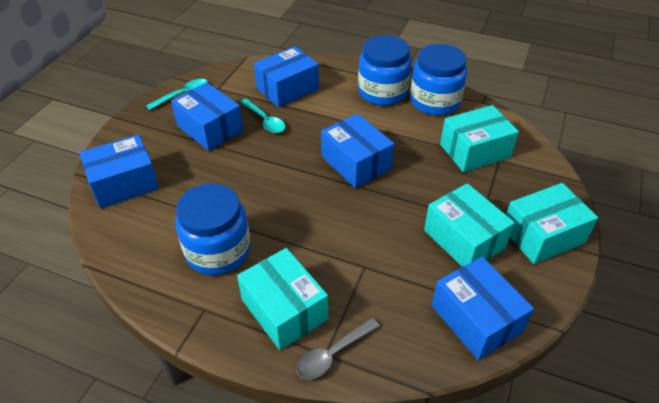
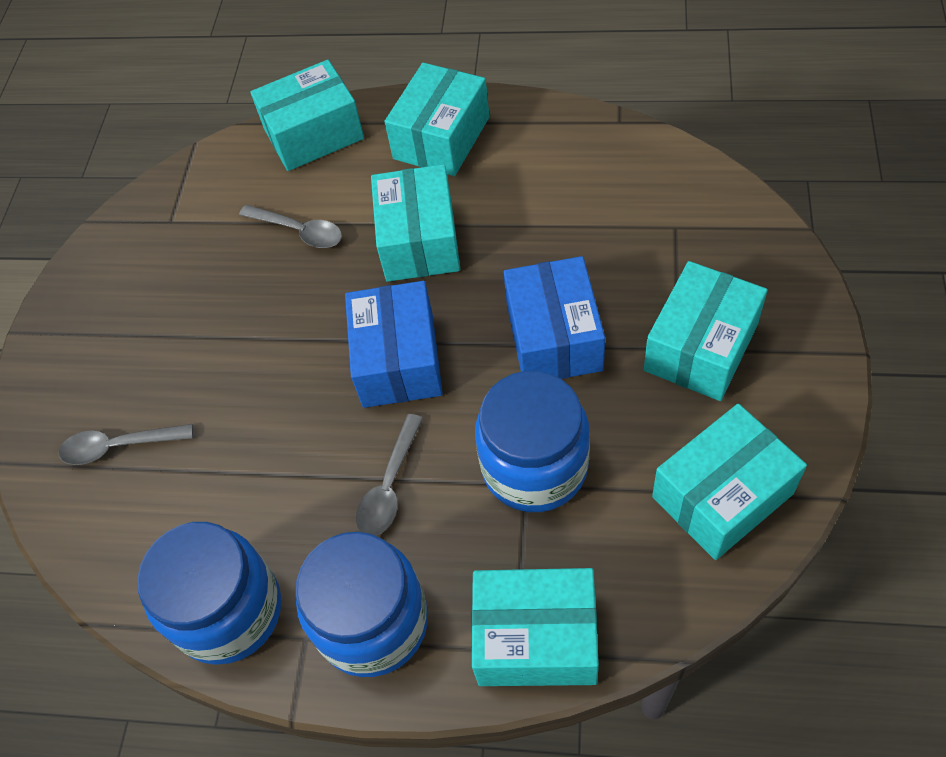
blue box: 5 -> 2
grey spoon: 1 -> 3
turquoise box: 4 -> 6
turquoise spoon: 2 -> 0

